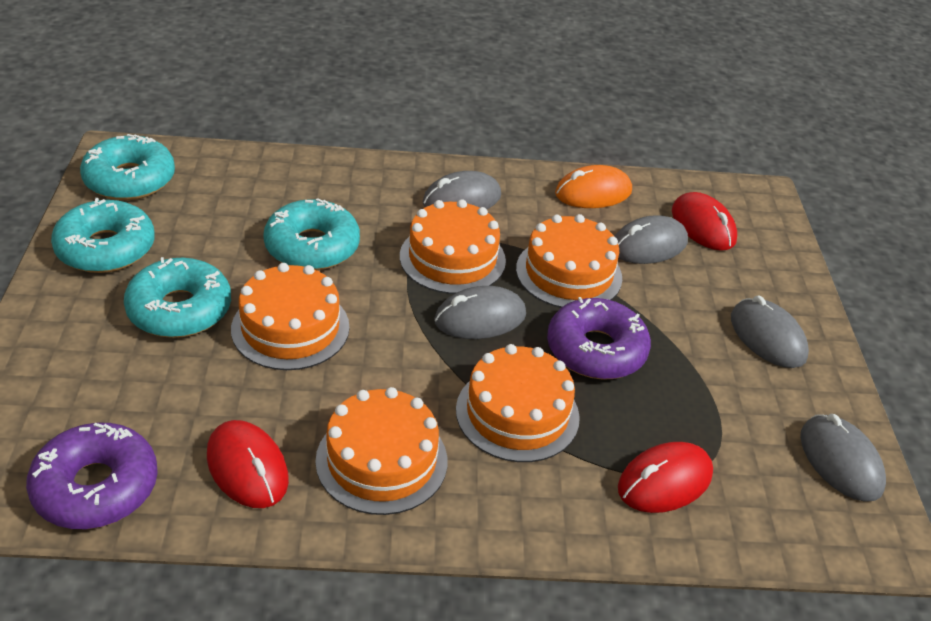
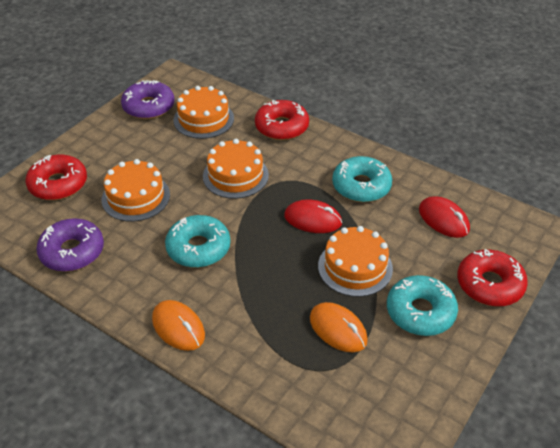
grey mouse: 5 -> 0
orange cake: 5 -> 4
orange mouse: 1 -> 2
red donut: 0 -> 3
red mouse: 3 -> 2
turquoise donut: 4 -> 3

